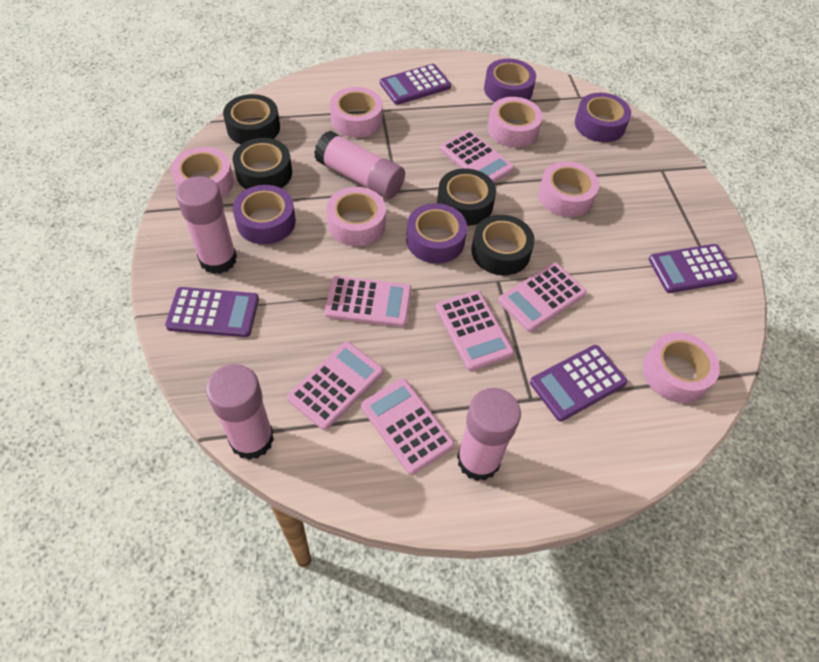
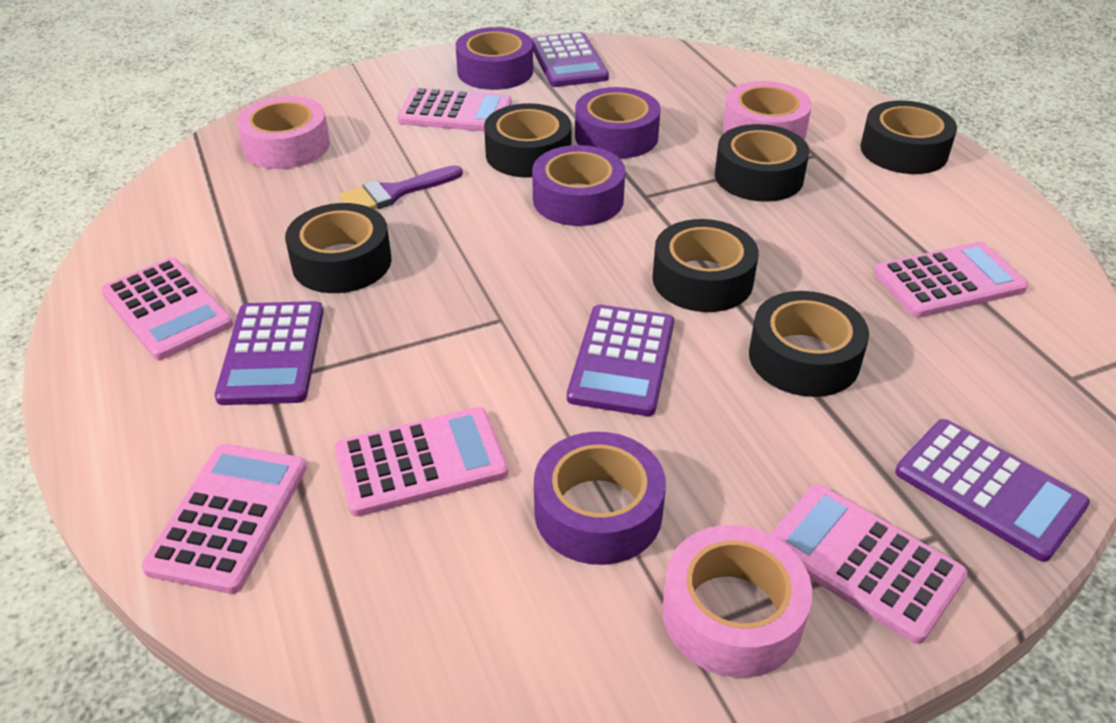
black tape: 4 -> 6
pink glue stick: 4 -> 0
pink tape: 6 -> 3
purple brush: 0 -> 1

